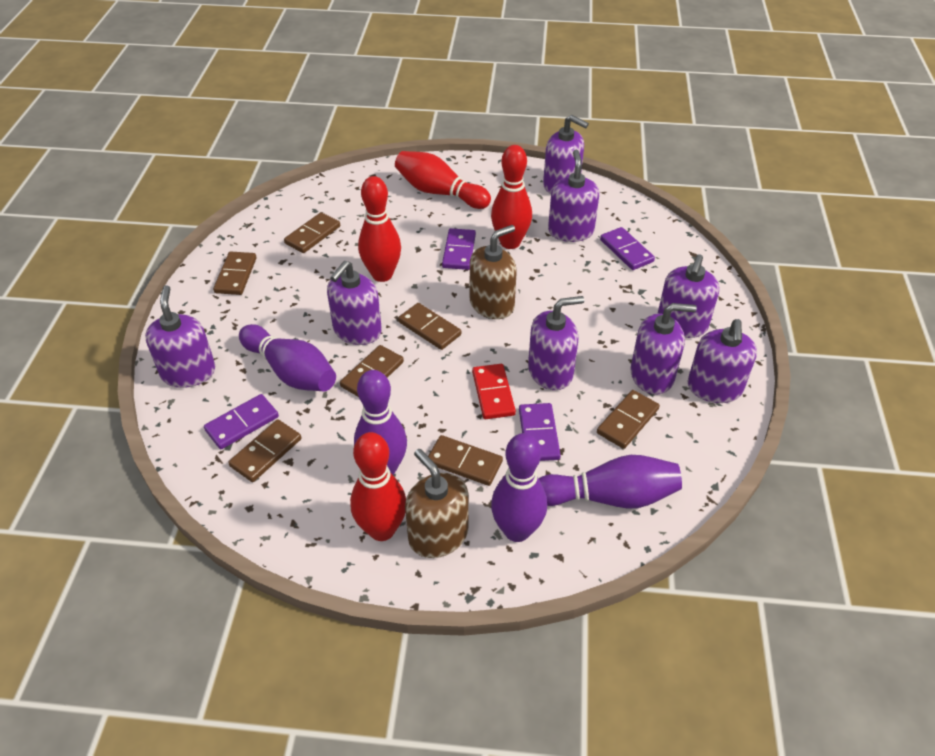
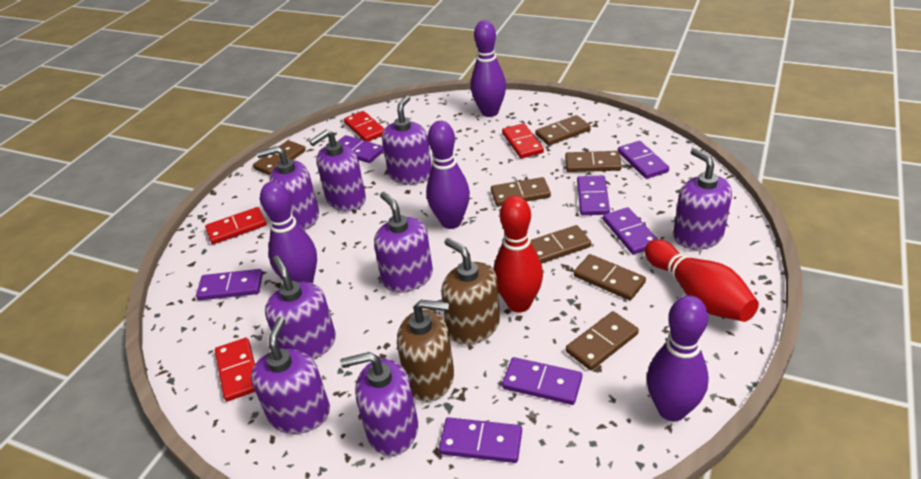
purple domino: 4 -> 7
red bowling pin: 4 -> 2
red domino: 1 -> 4

